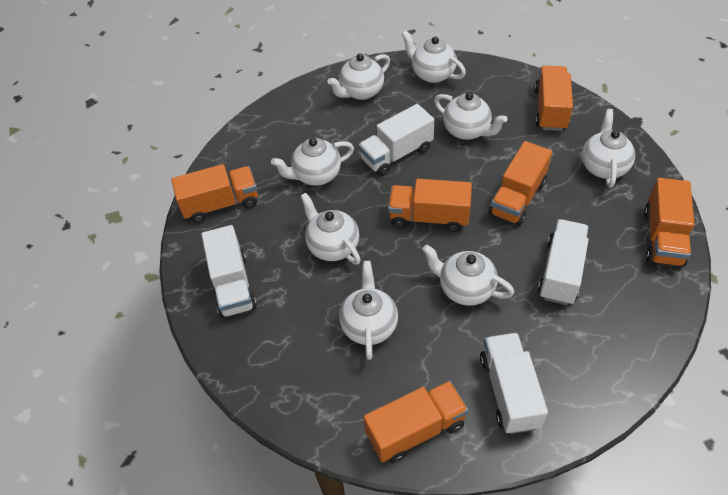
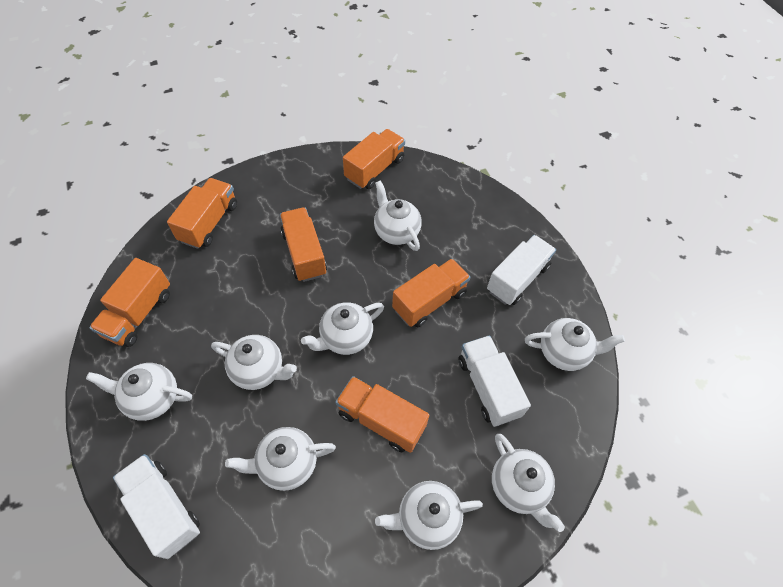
white truck: 4 -> 3

